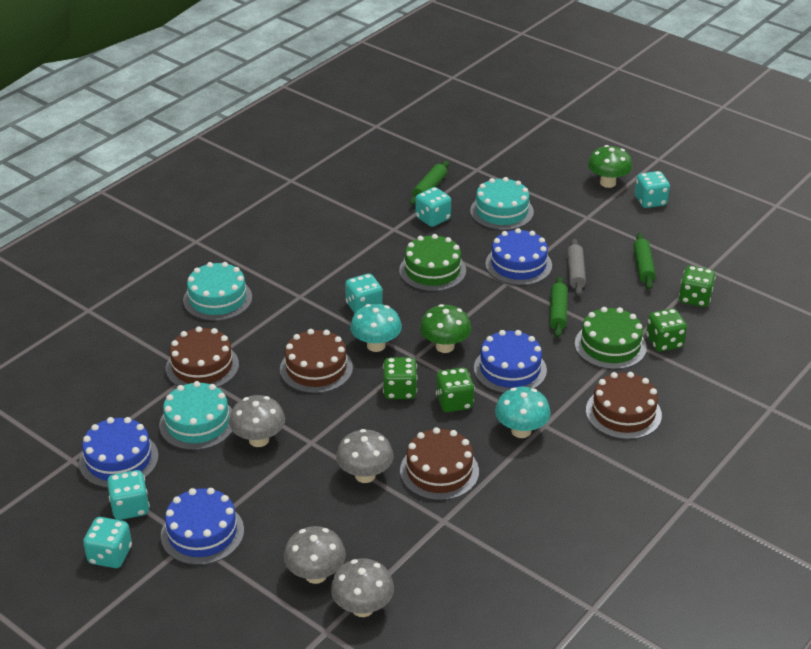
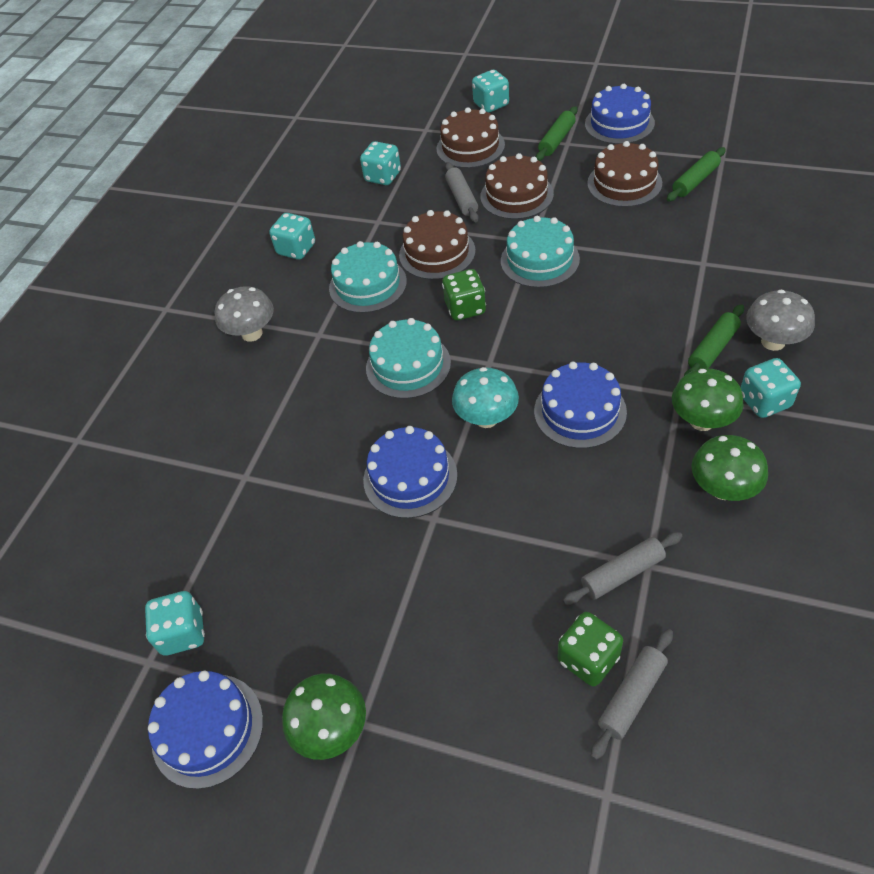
green cake: 2 -> 0
green dice: 4 -> 2
green mushroom: 2 -> 3
grey mushroom: 4 -> 2
grey rolling pin: 1 -> 3
turquoise mushroom: 2 -> 1

